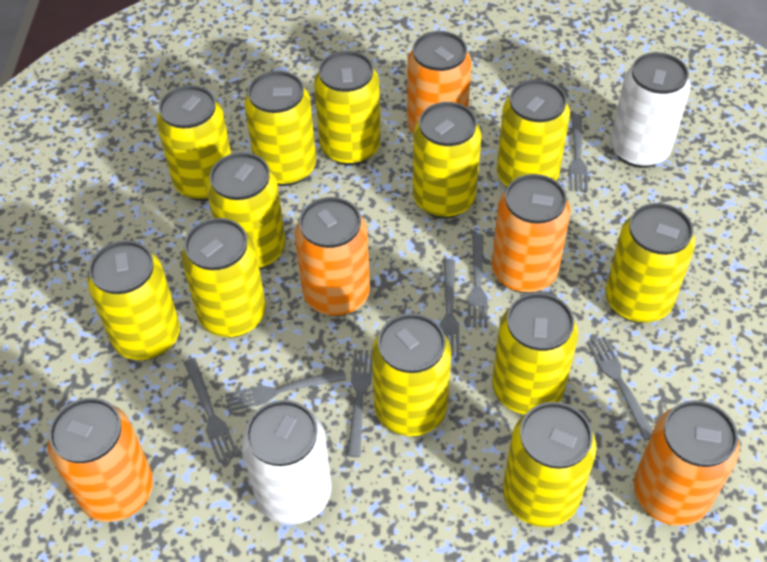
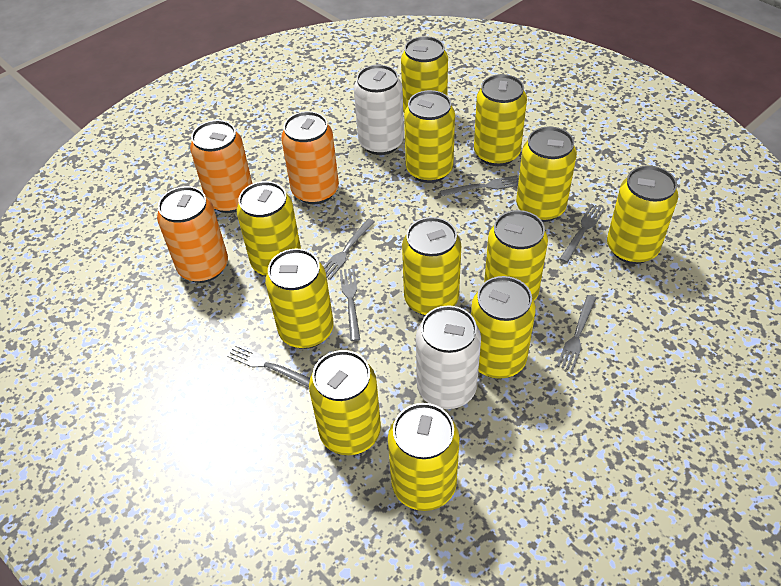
grey fork: 7 -> 6
orange can: 5 -> 3

